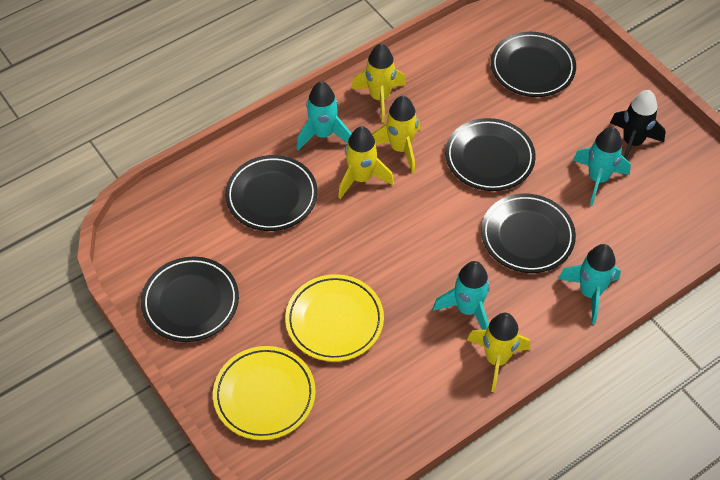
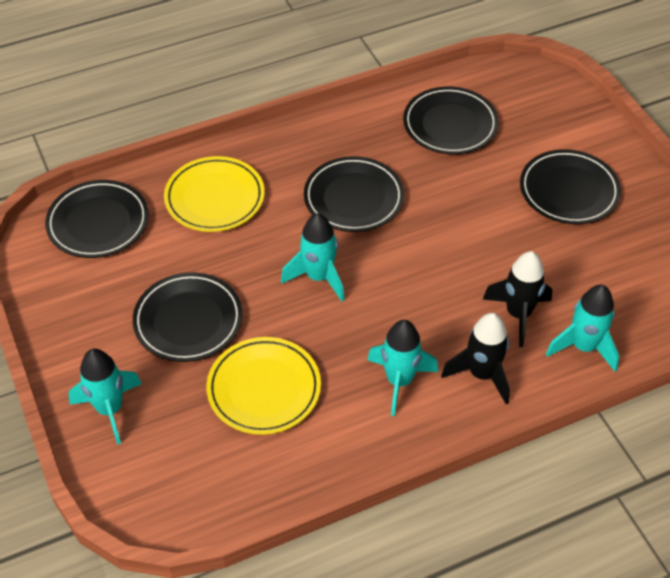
black rocket: 1 -> 2
yellow rocket: 4 -> 0

